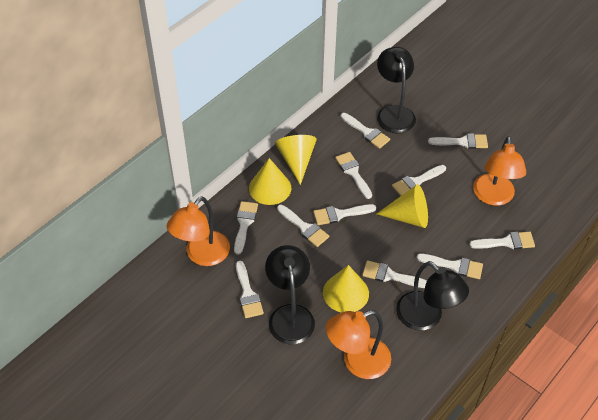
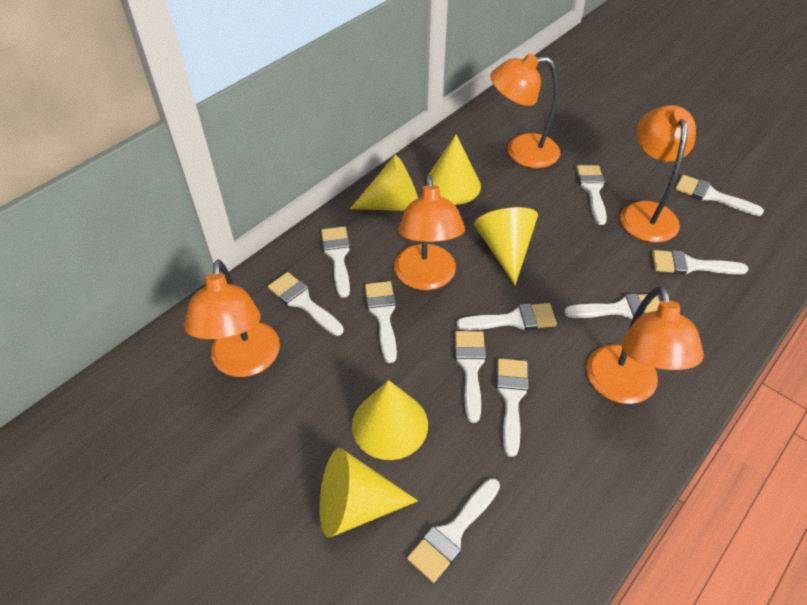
black lamp: 3 -> 0
orange lamp: 3 -> 5
yellow cone: 4 -> 5

